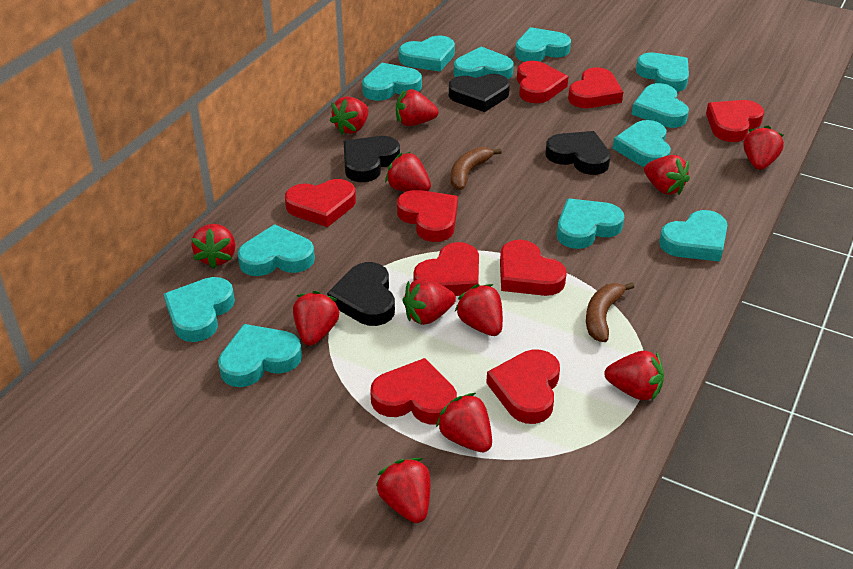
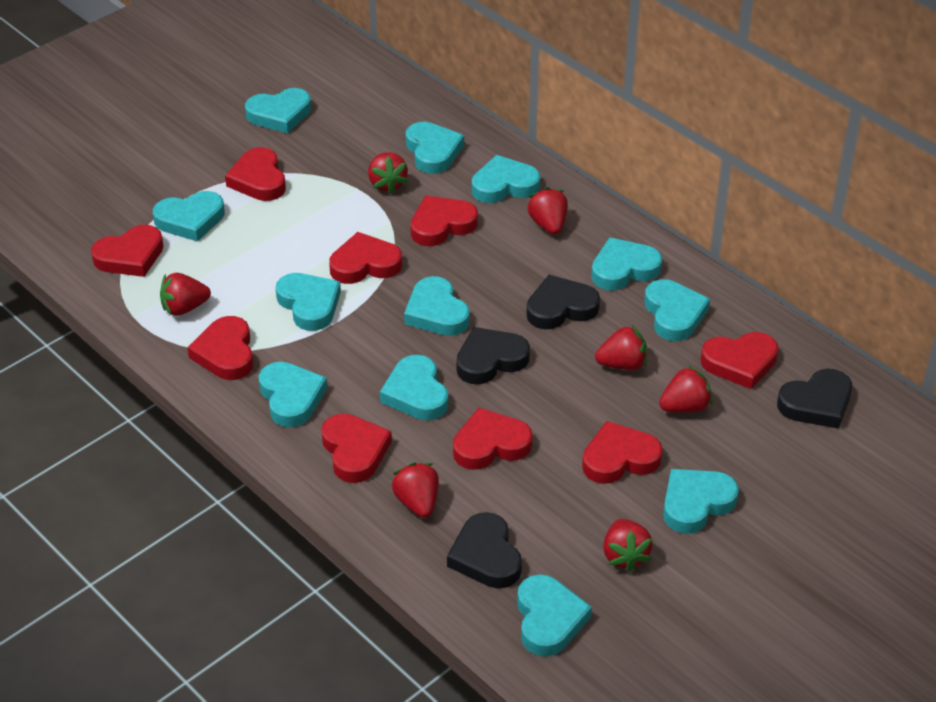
brown banana: 2 -> 0
red strawberry: 12 -> 7

